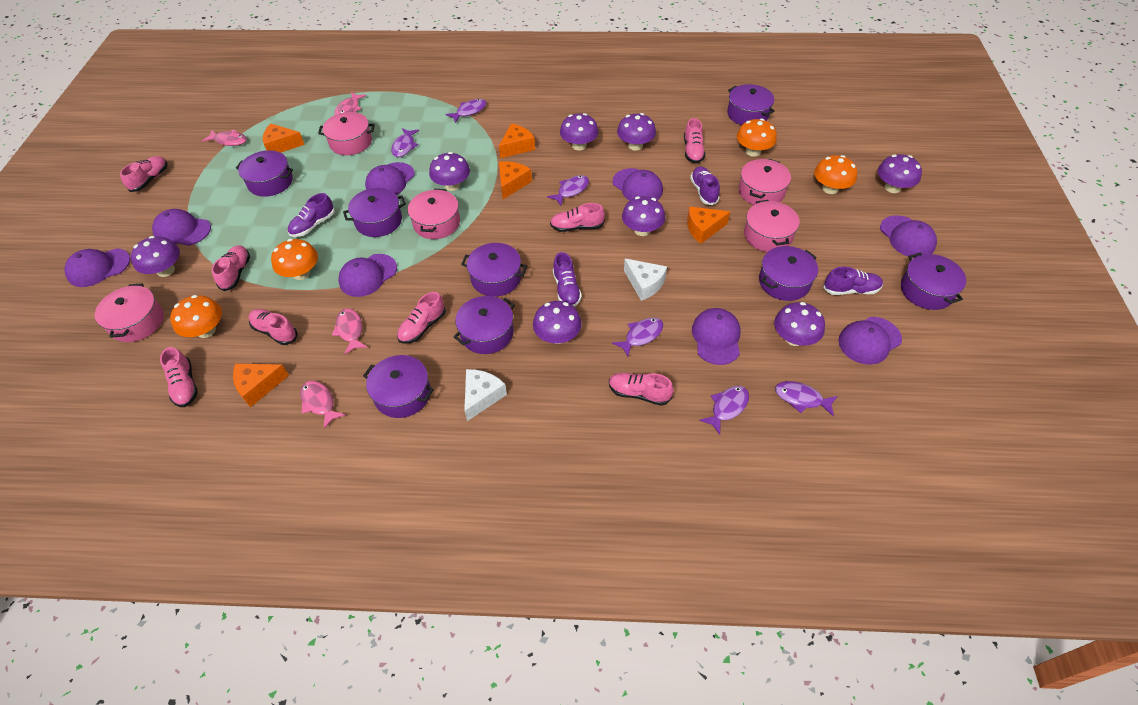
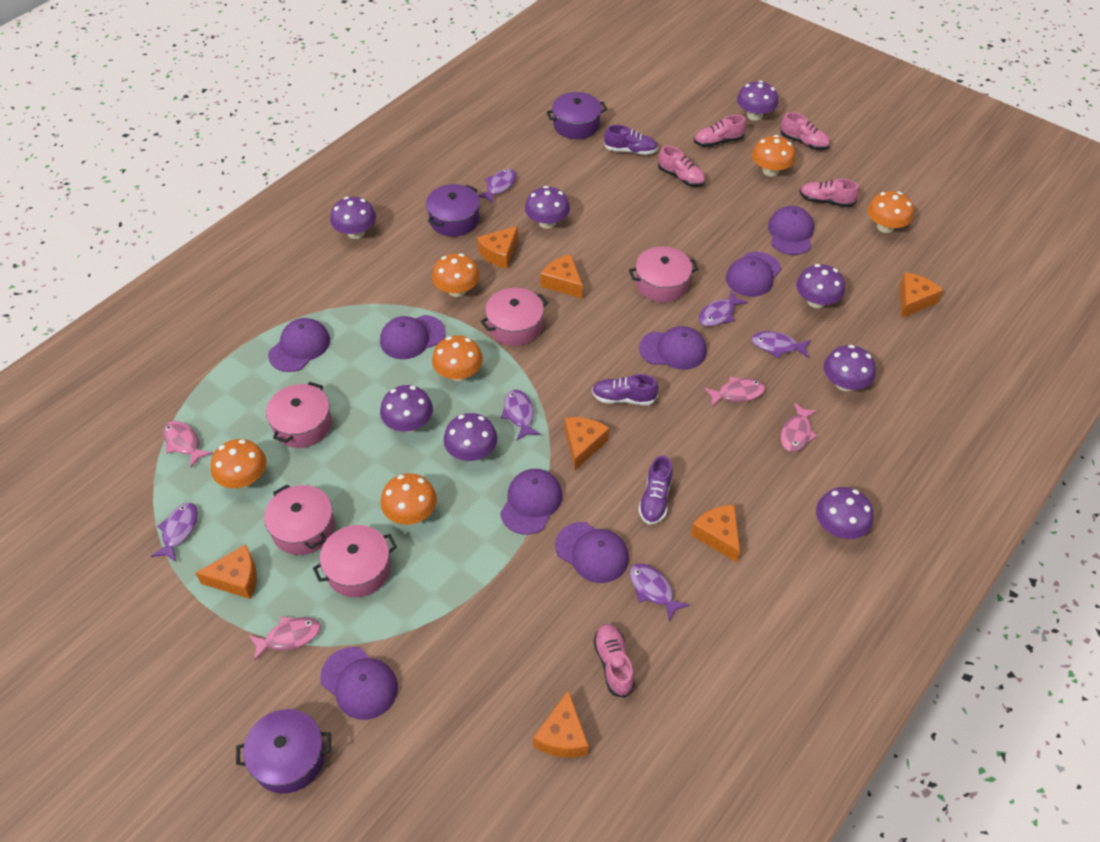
orange cheese: 5 -> 7
orange mushroom: 4 -> 6
pink shoe: 8 -> 5
purple pot: 8 -> 3
purple shoe: 4 -> 3
white cheese: 2 -> 0

